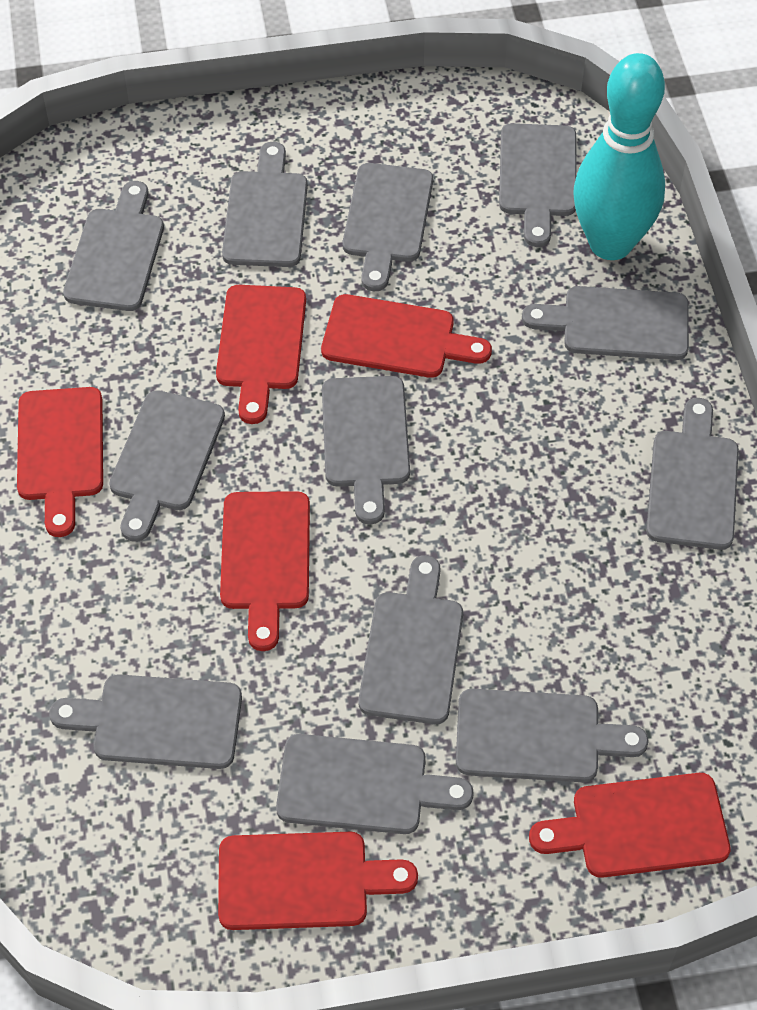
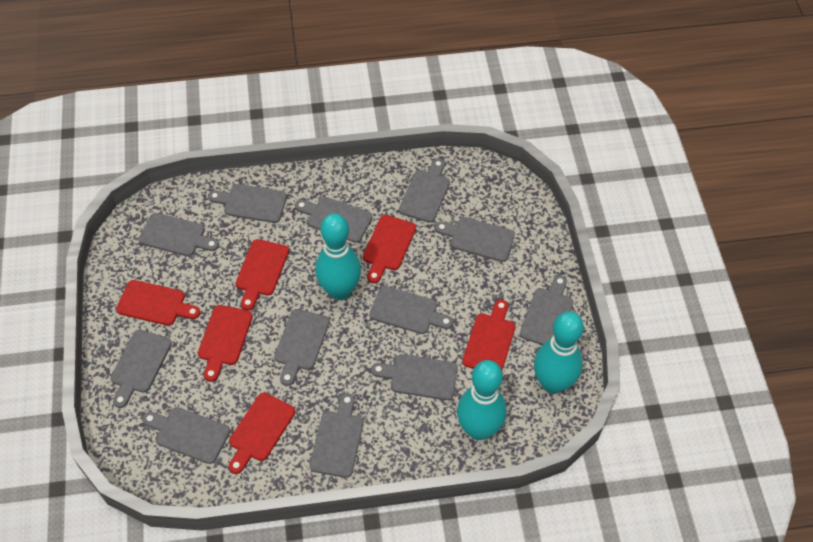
turquoise bowling pin: 1 -> 3

